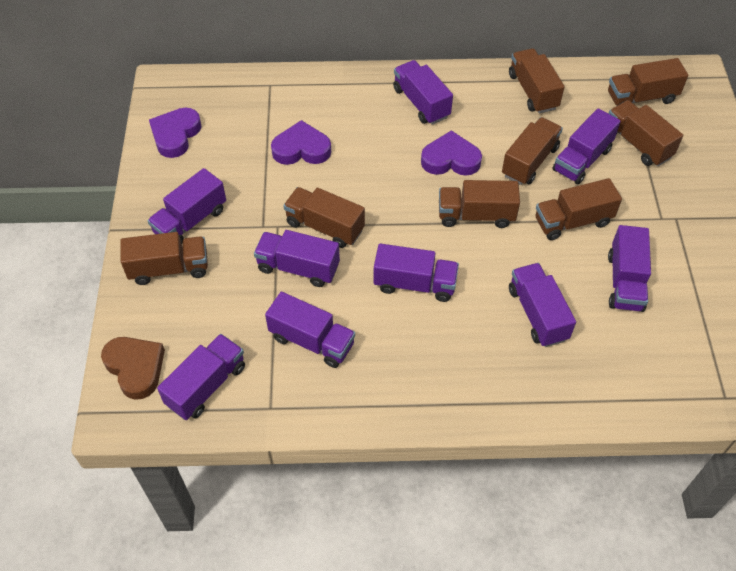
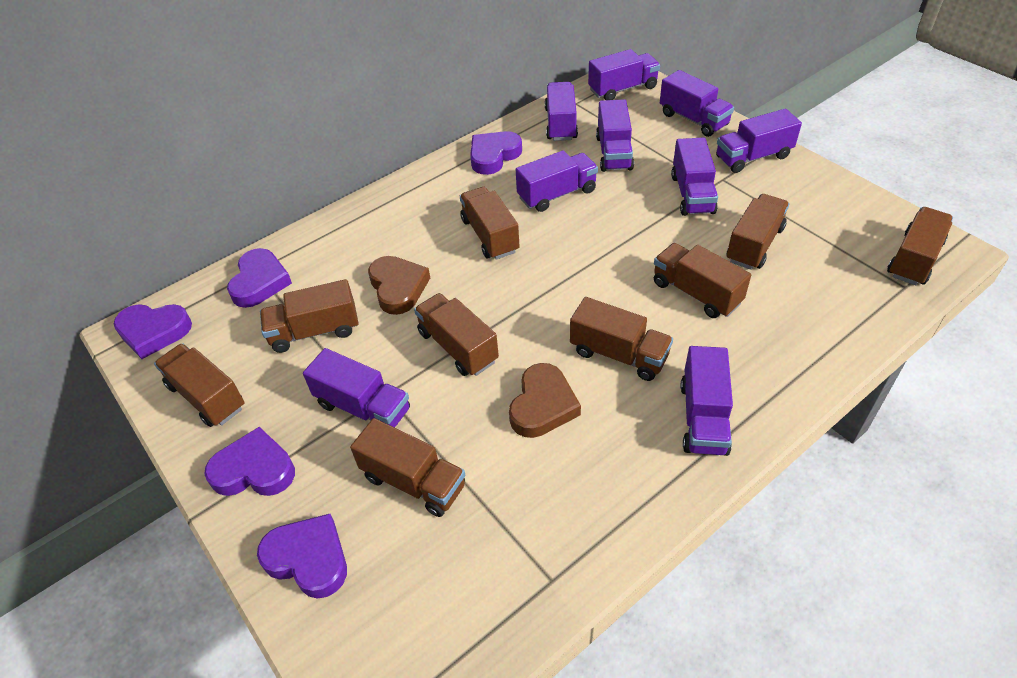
brown heart: 1 -> 2
brown truck: 8 -> 9
purple heart: 3 -> 5

